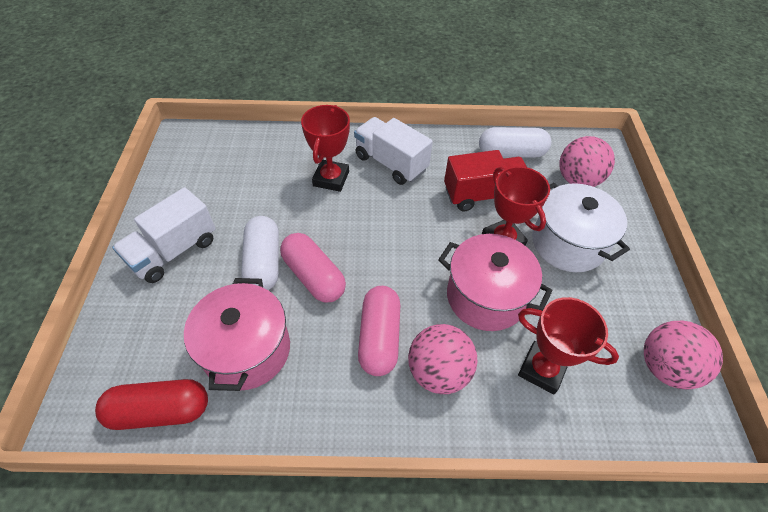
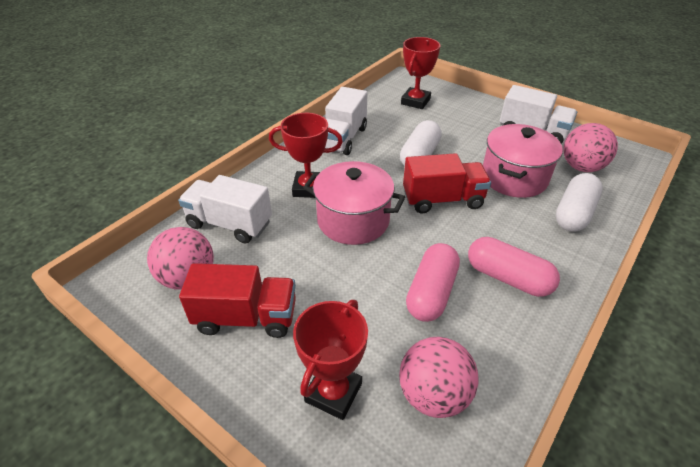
red capsule: 1 -> 0
red truck: 1 -> 2
white pot: 1 -> 0
white truck: 2 -> 3

